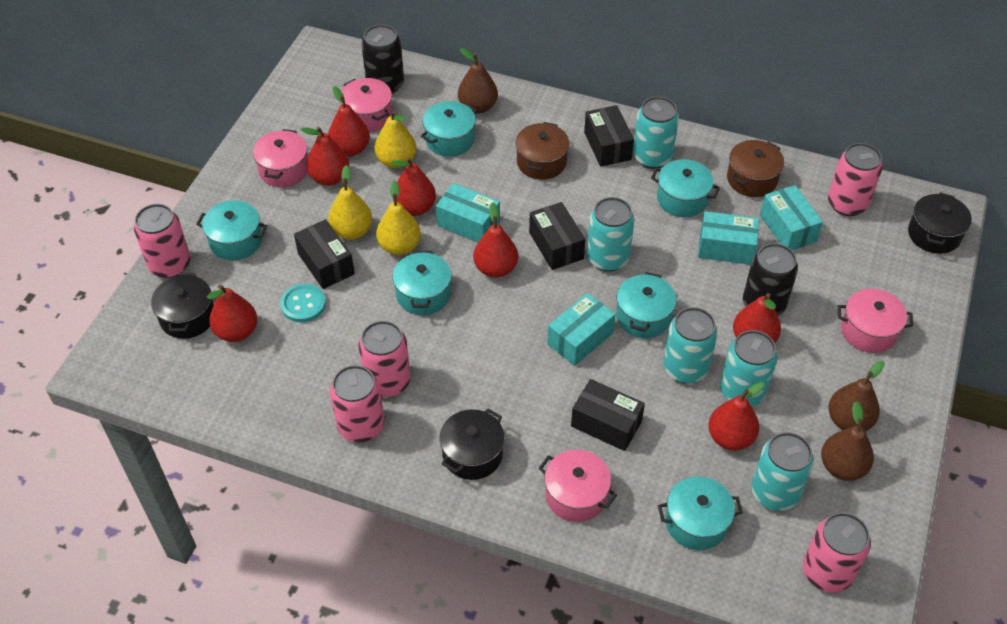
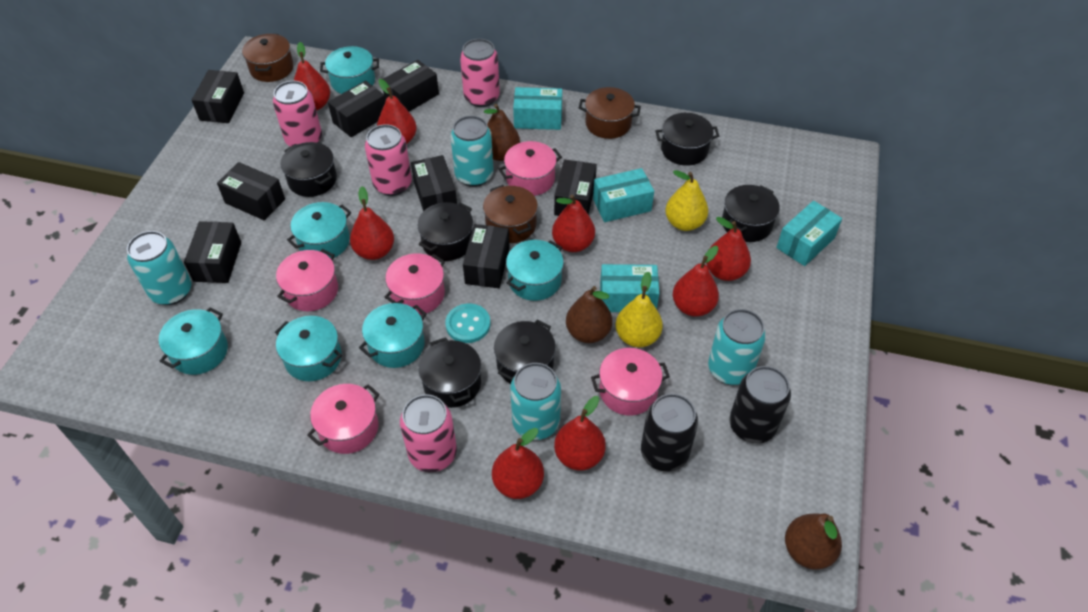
black box: 4 -> 8
black pot: 3 -> 6
brown pot: 2 -> 3
pink can: 5 -> 4
pink pot: 4 -> 5
red pear: 7 -> 8
turquoise can: 5 -> 4
yellow pear: 3 -> 2

